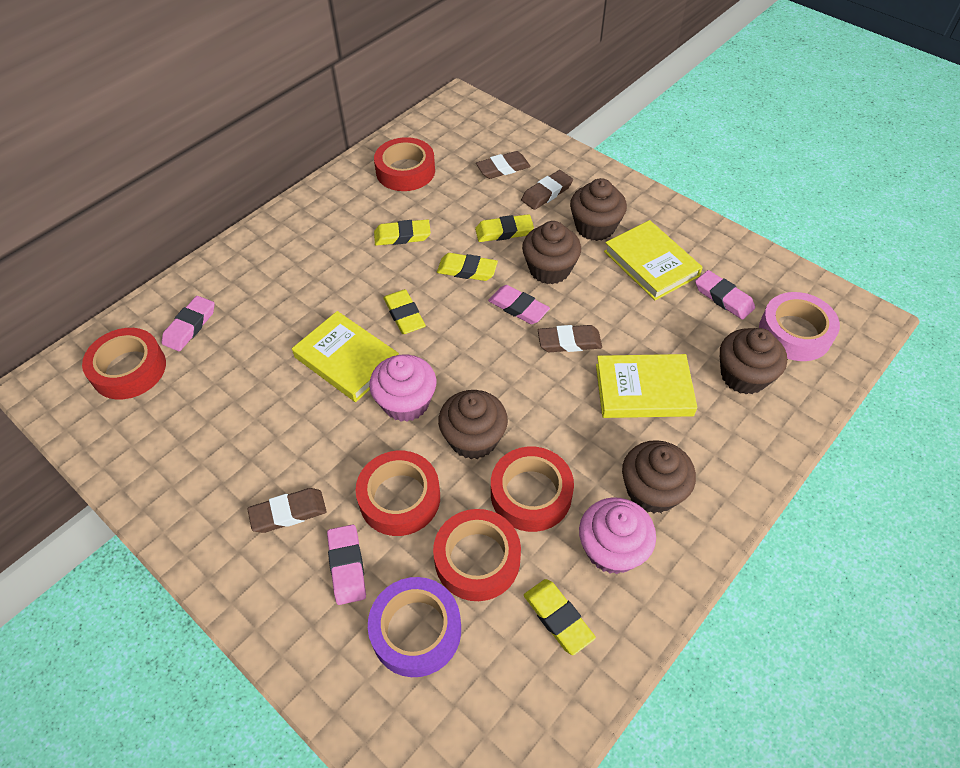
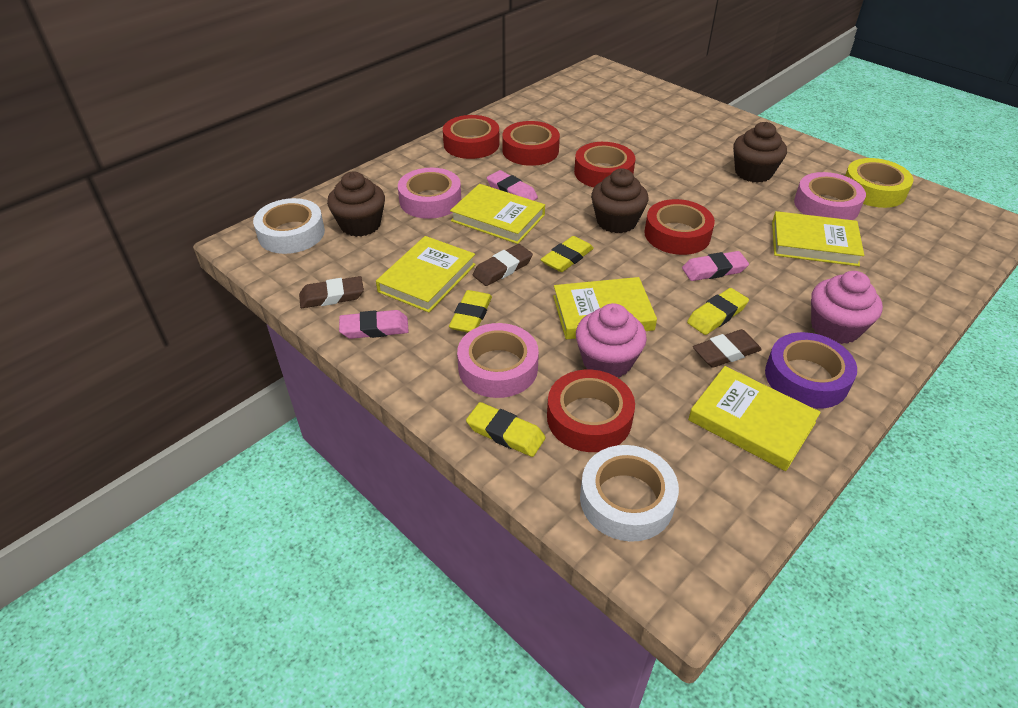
brown cupcake: 5 -> 3
brown eraser: 4 -> 3
pink eraser: 4 -> 3
pink tape: 1 -> 3
white tape: 0 -> 2
yellow book: 3 -> 5
yellow eraser: 5 -> 4
yellow tape: 0 -> 1

